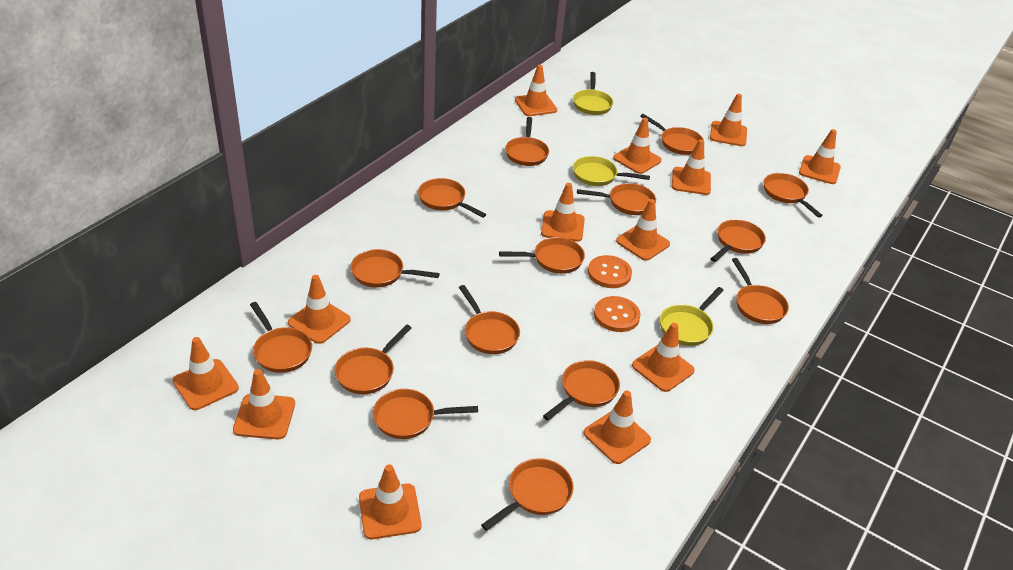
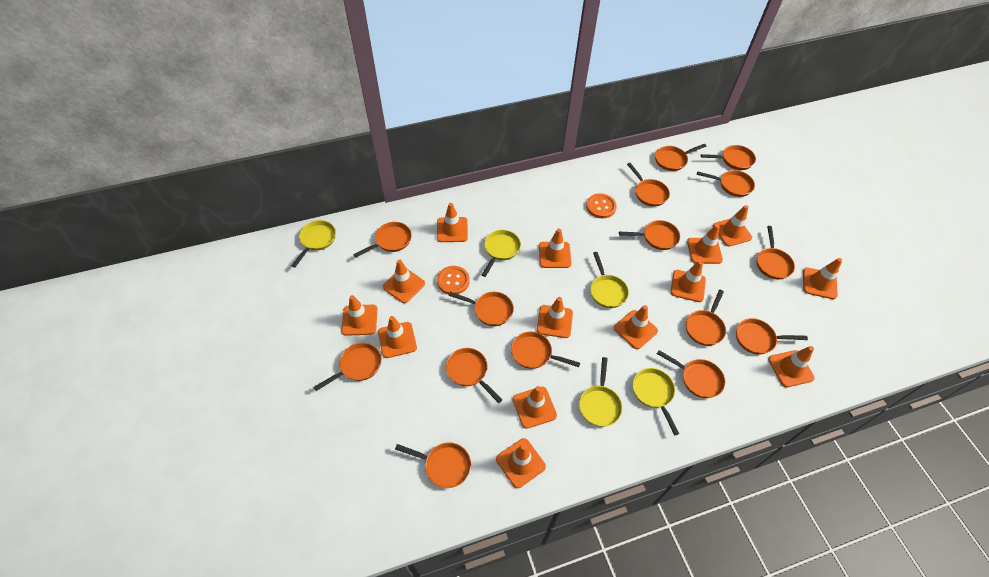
orange traffic cone: 13 -> 14
yellow pan: 3 -> 5

